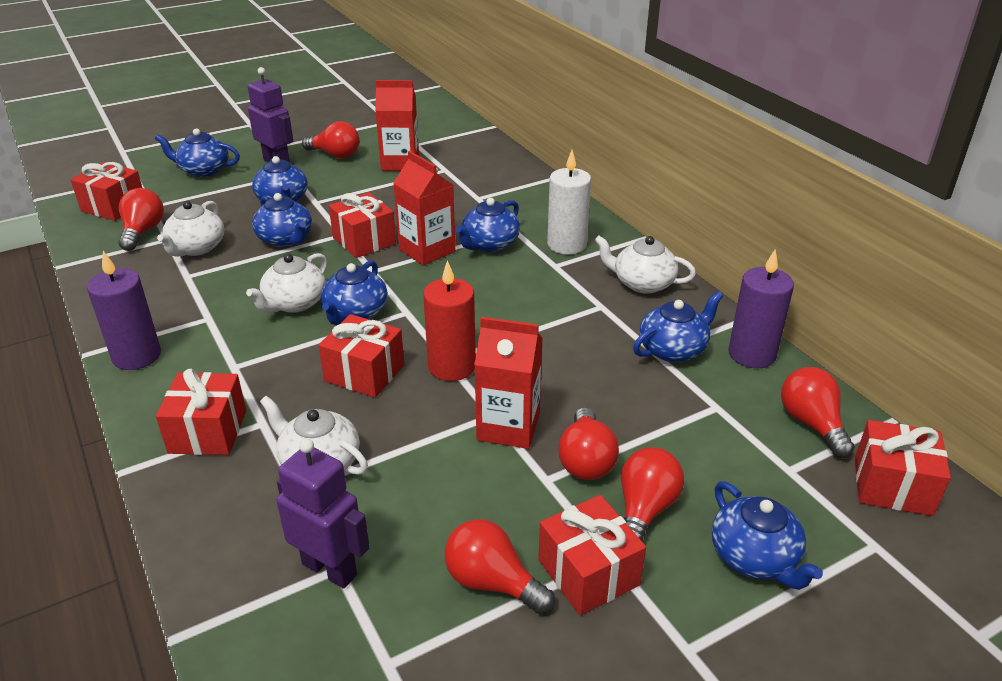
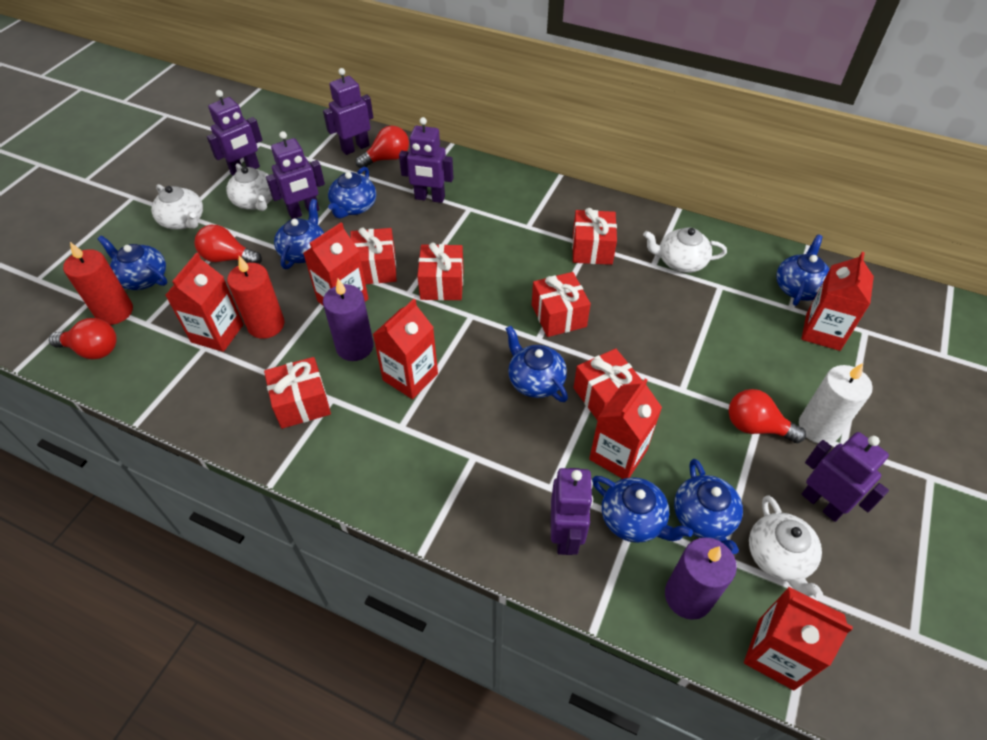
purple robot: 2 -> 6
red candle: 1 -> 2
red carton: 3 -> 6
red light bulb: 6 -> 4

